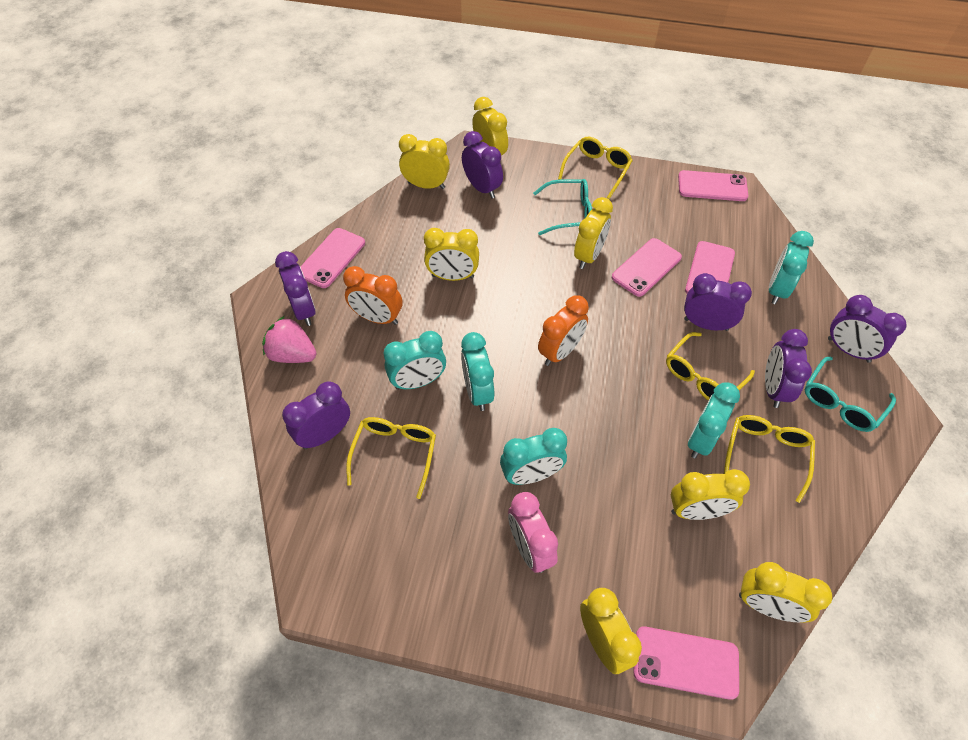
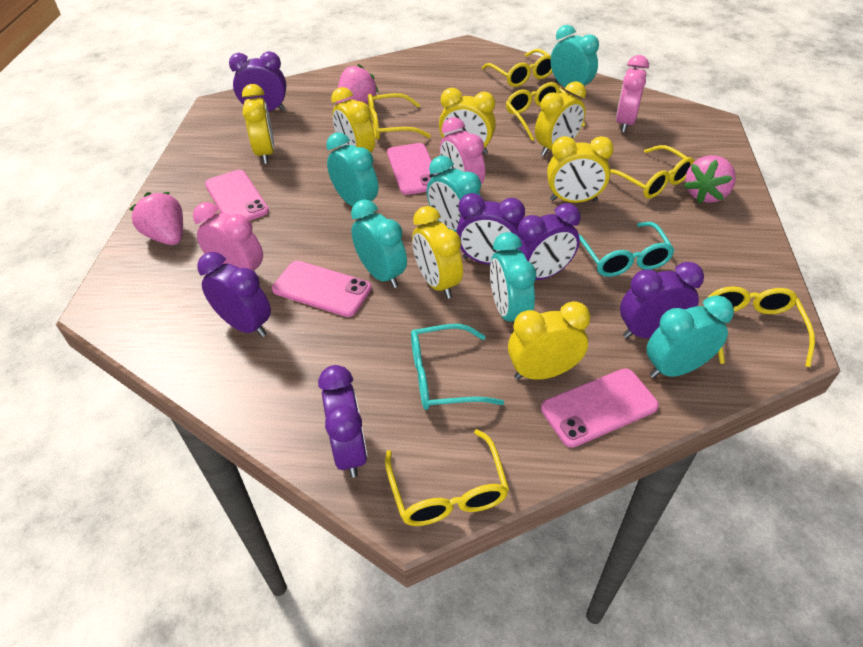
orange clock: 2 -> 0
pink clock: 1 -> 3
pink phone: 5 -> 4
pink strawberry: 1 -> 3
turquoise clock: 5 -> 6
yellow glasses: 4 -> 6

